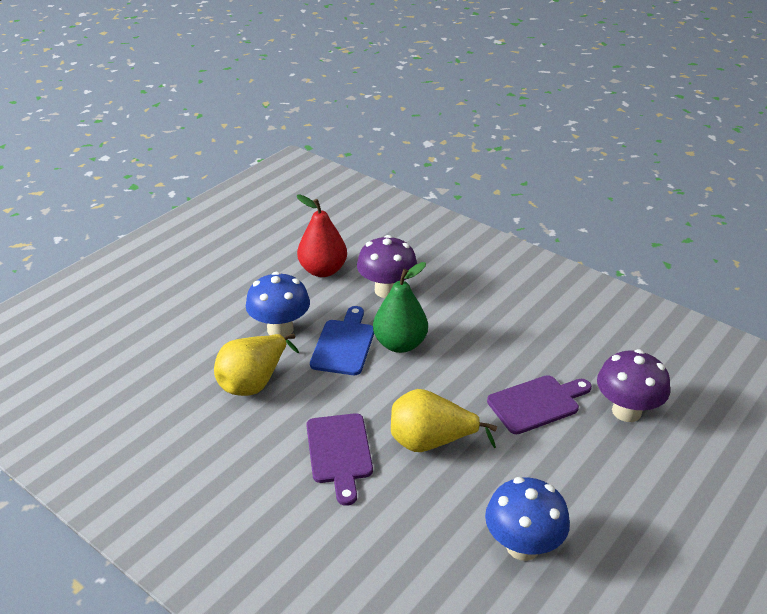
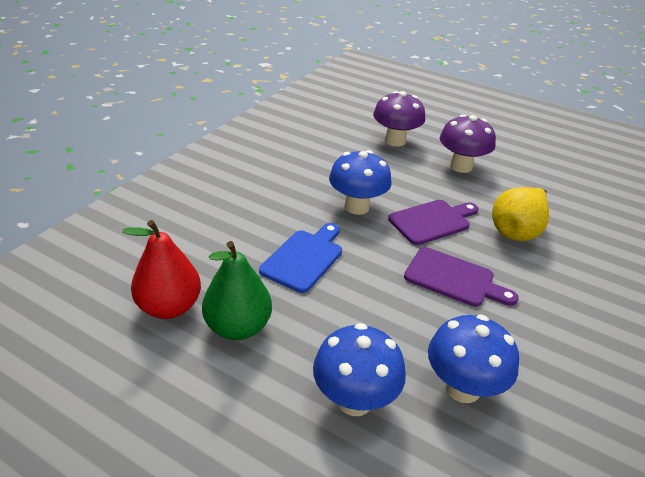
blue mushroom: 2 -> 3
yellow pear: 2 -> 1

